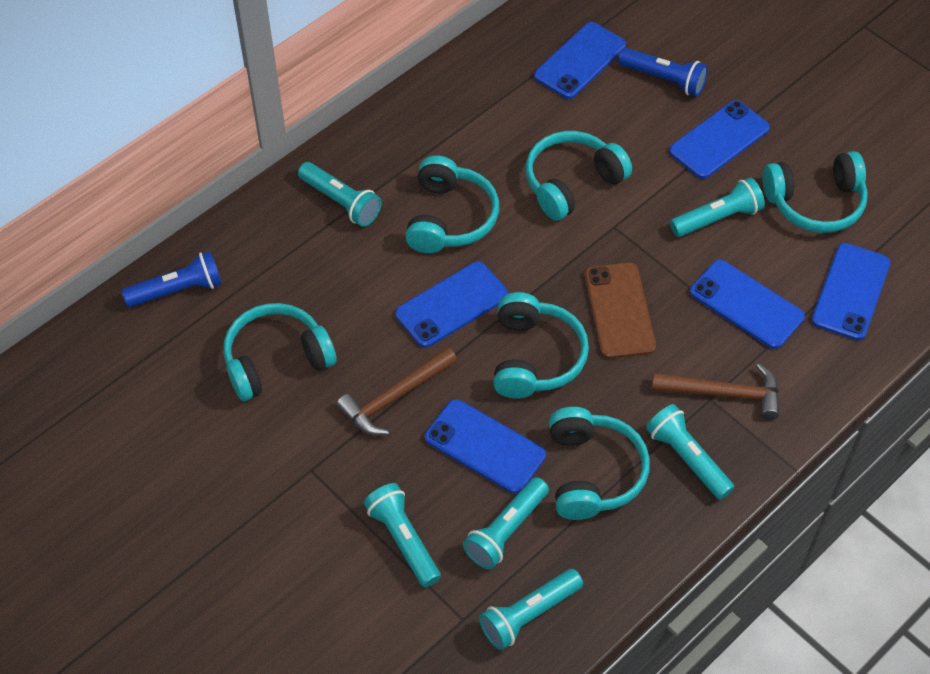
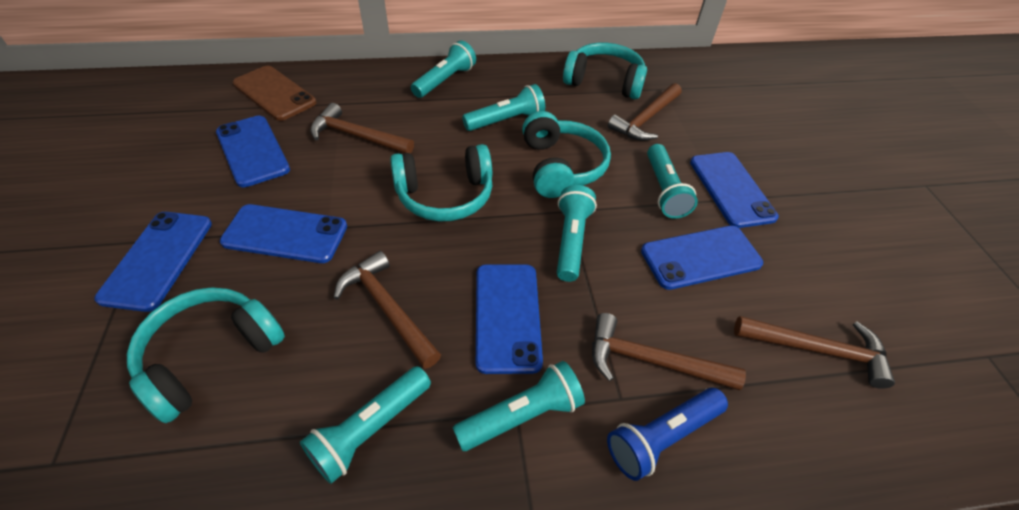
blue flashlight: 2 -> 1
brown hammer: 2 -> 5
turquoise headphones: 6 -> 4

